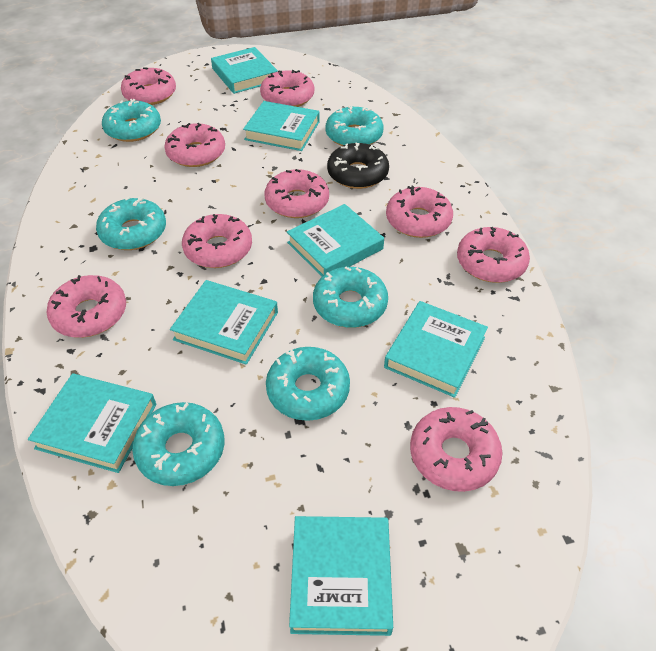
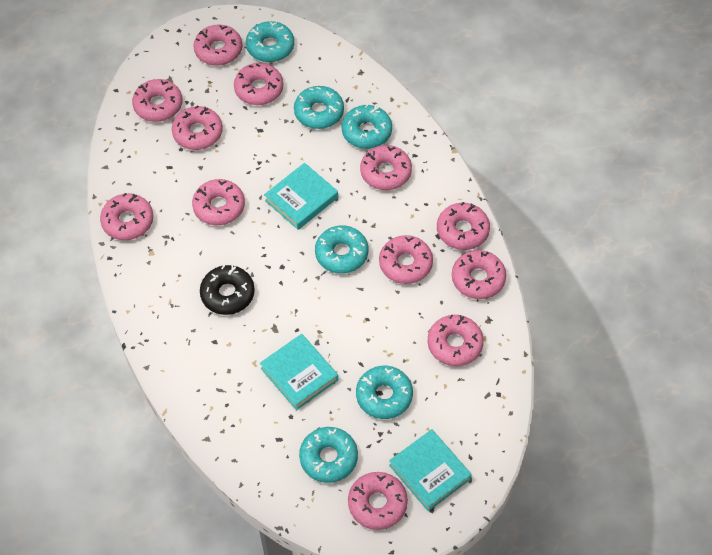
pink donut: 9 -> 12
turquoise book: 7 -> 3

